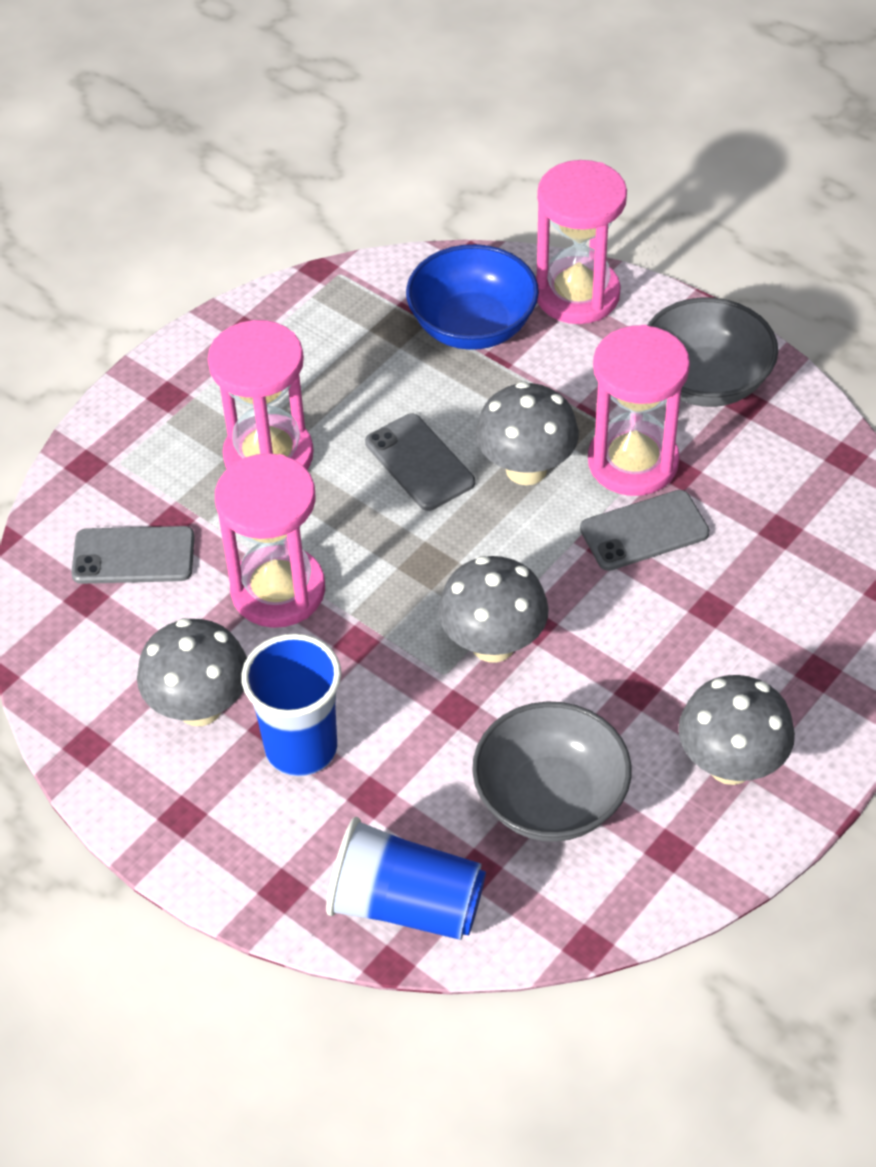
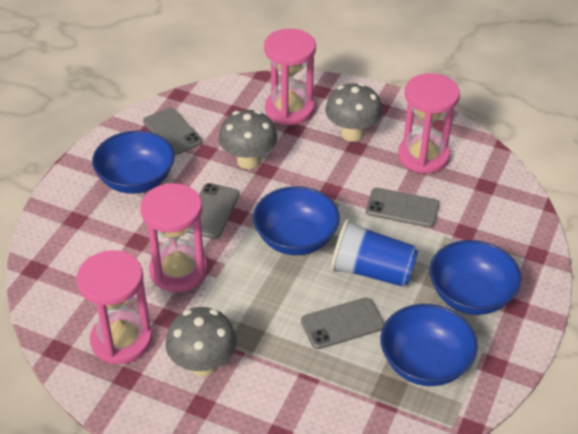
blue bowl: 1 -> 4
blue cup: 2 -> 1
grey bowl: 2 -> 0
grey mushroom: 4 -> 3
grey phone: 3 -> 4

